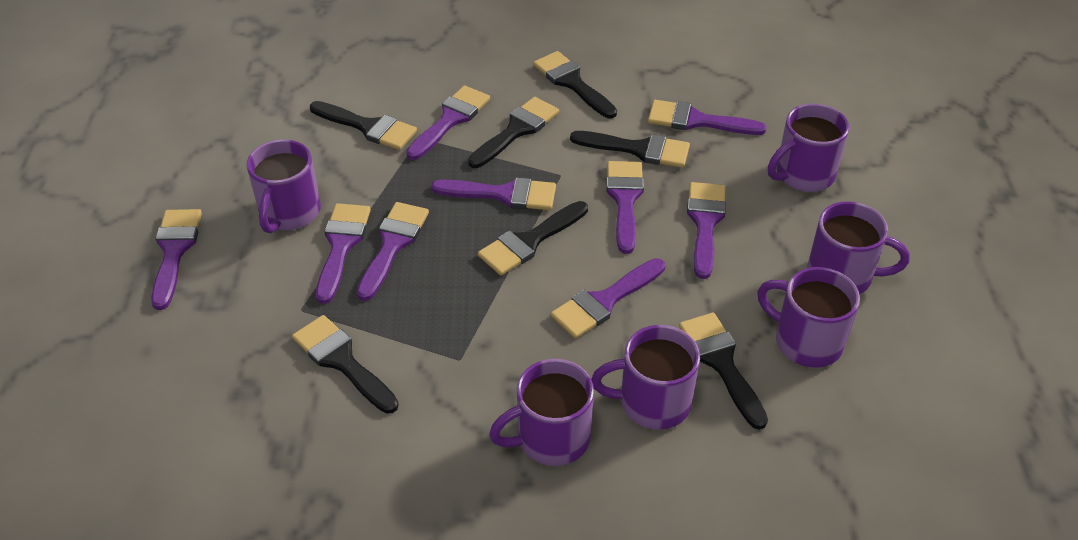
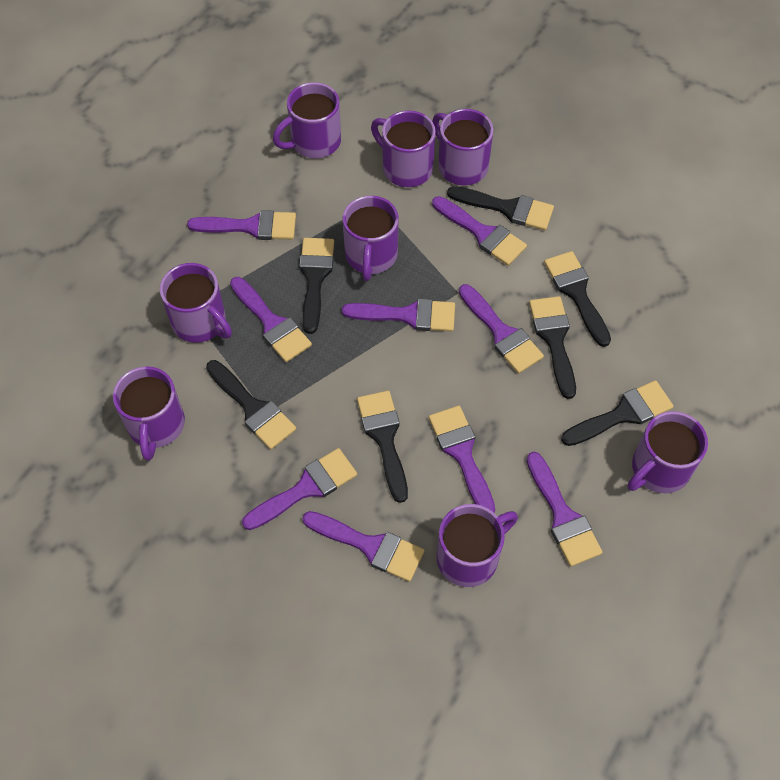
purple mug: 6 -> 8

